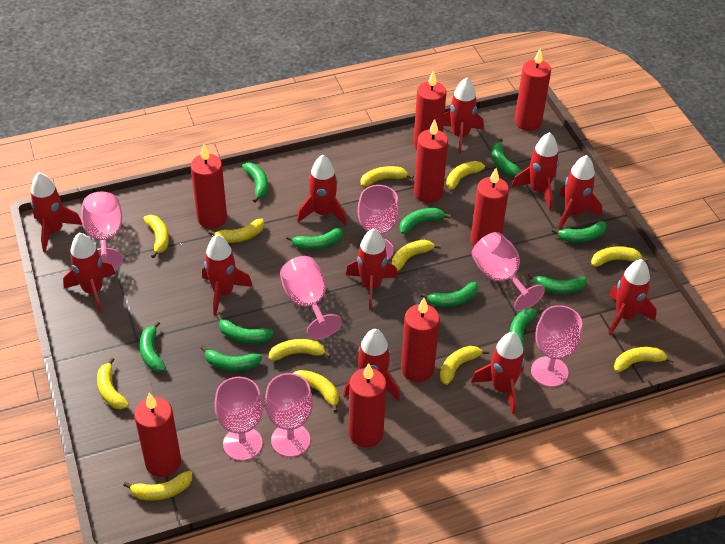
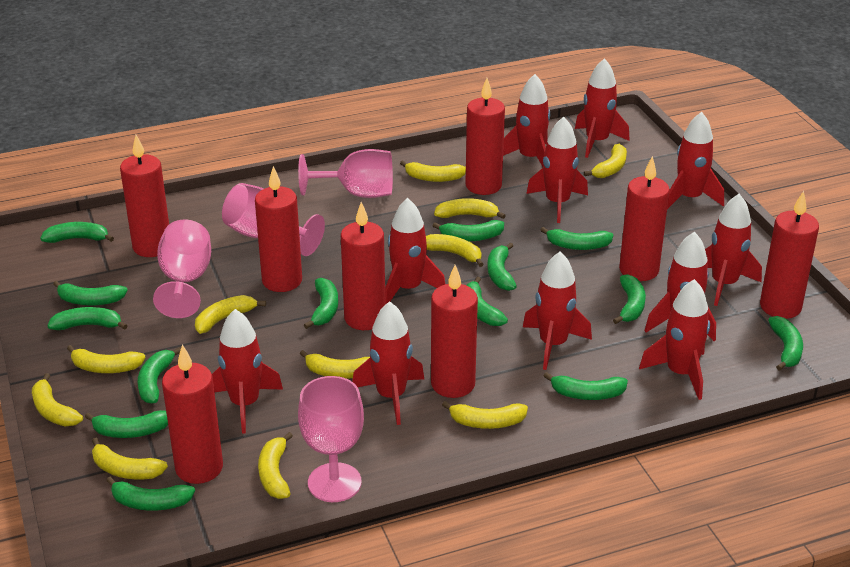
green banana: 11 -> 14
pink goblet: 7 -> 4
yellow banana: 12 -> 11

